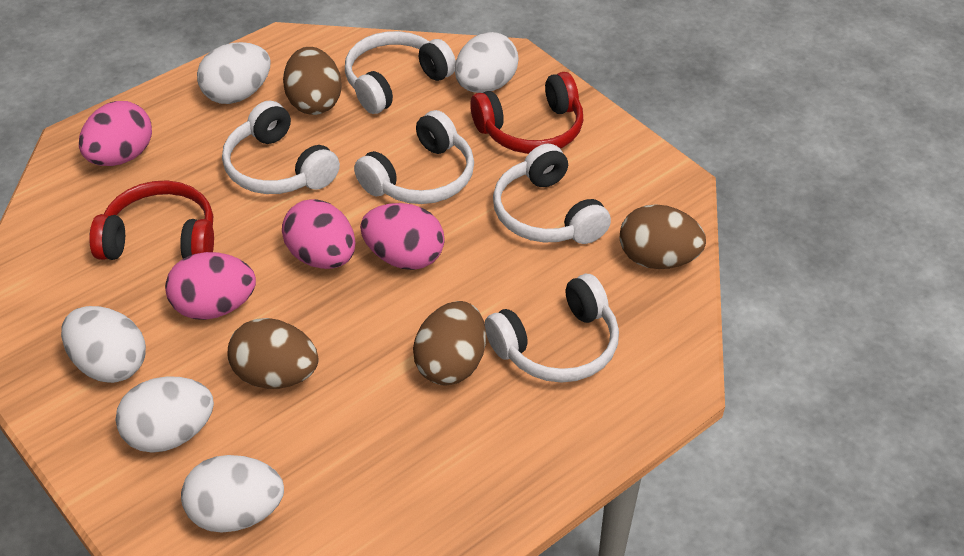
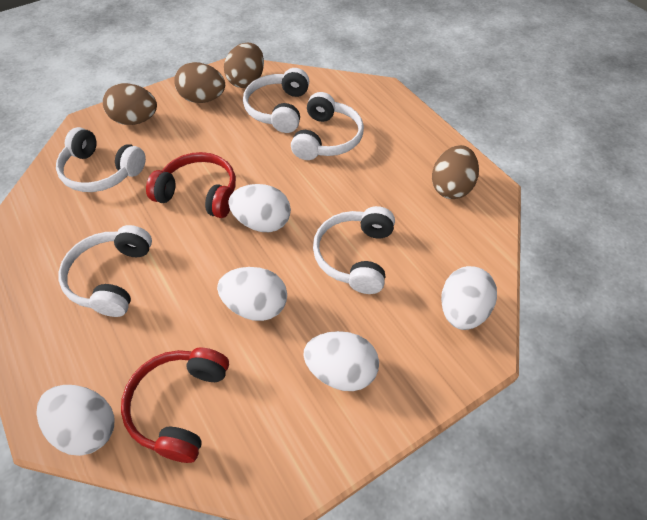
pink egg: 4 -> 0

